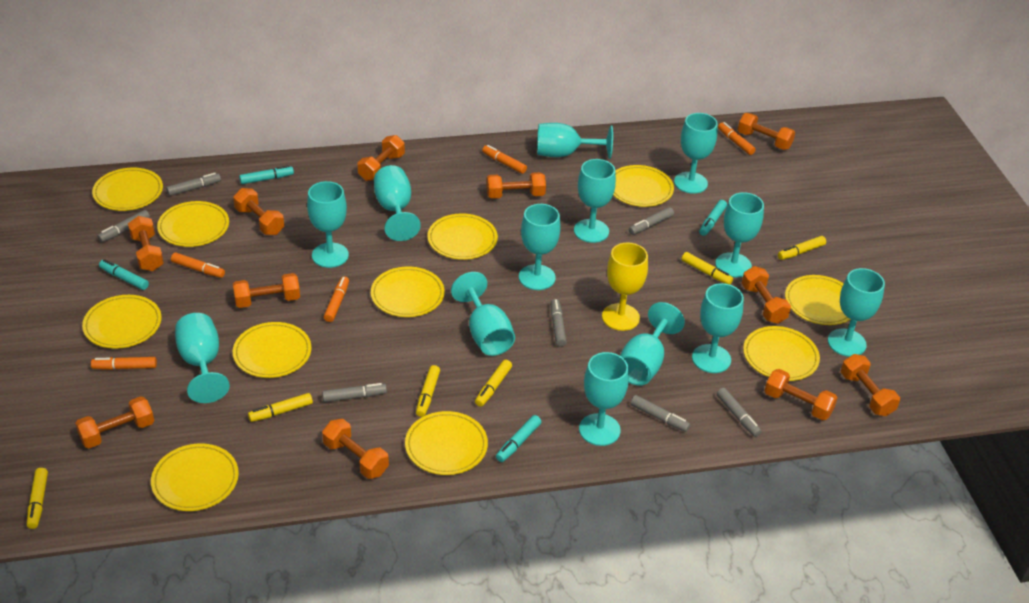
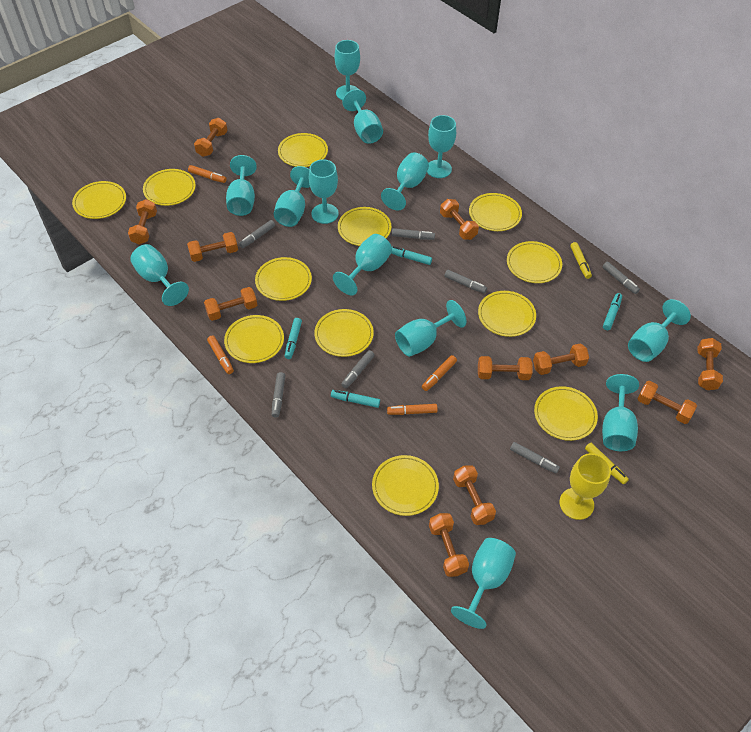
orange marker: 5 -> 4
yellow marker: 6 -> 2
yellow plate: 11 -> 12

